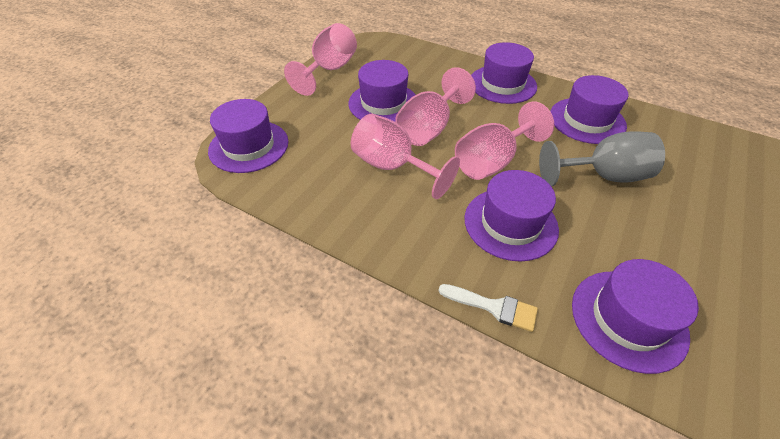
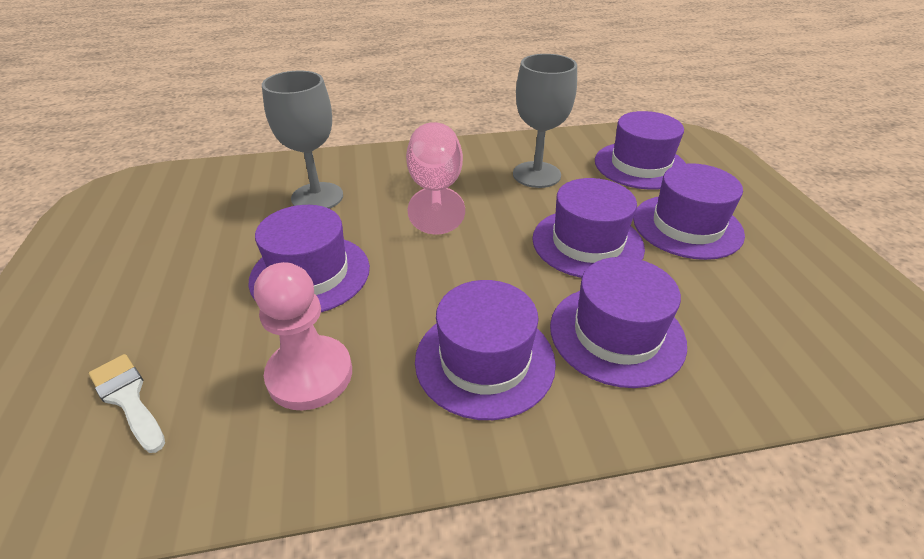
grey goblet: 1 -> 2
pink goblet: 4 -> 1
pink pawn: 0 -> 1

